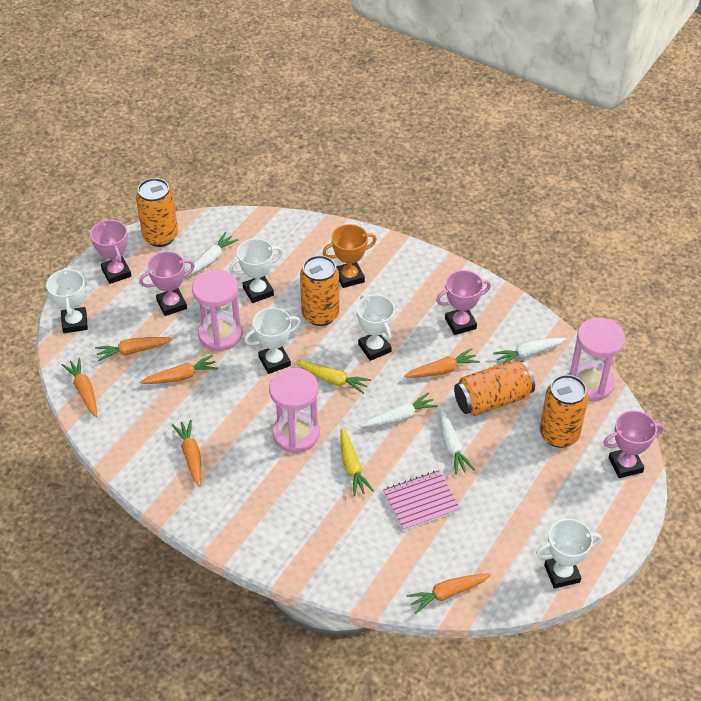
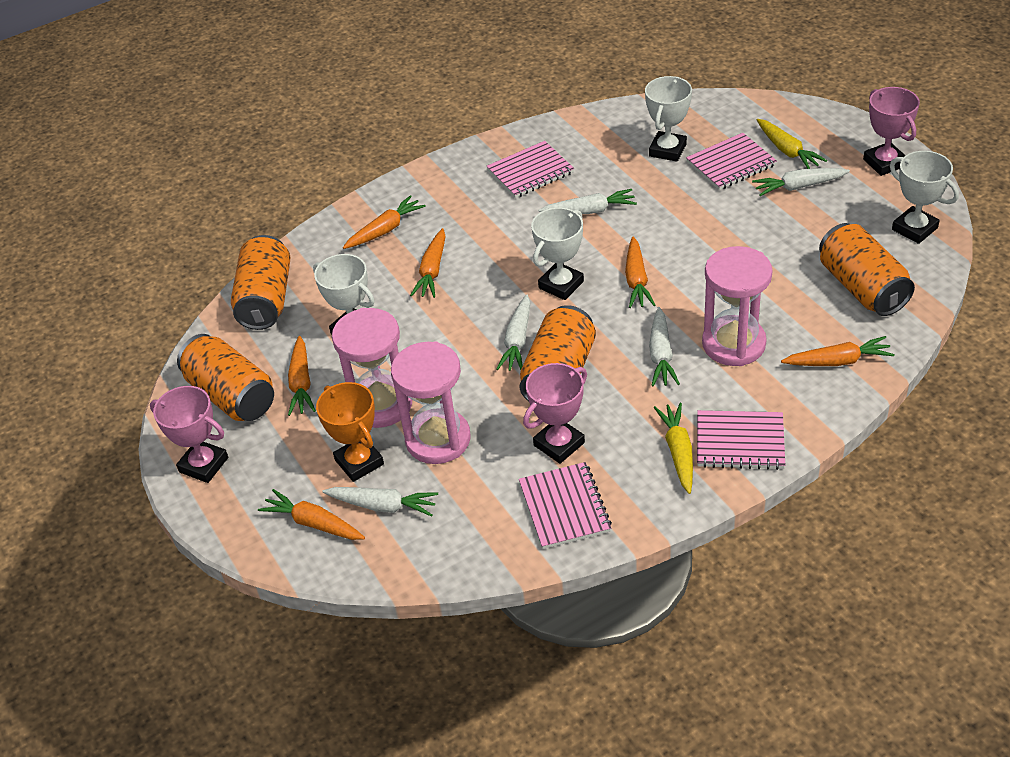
pink notebook: 1 -> 4
pink trophy: 4 -> 3
white carrot: 4 -> 5
white trophy: 5 -> 4

